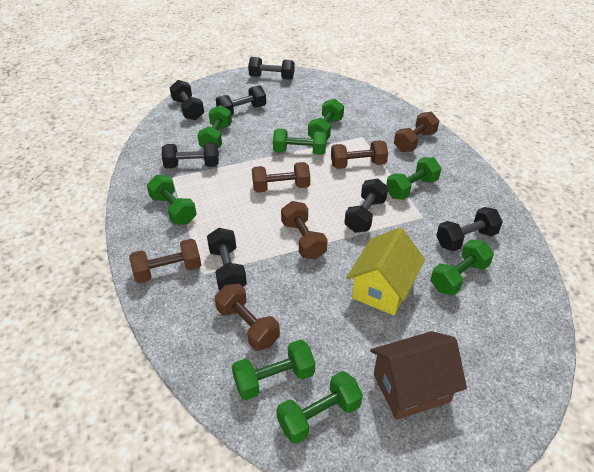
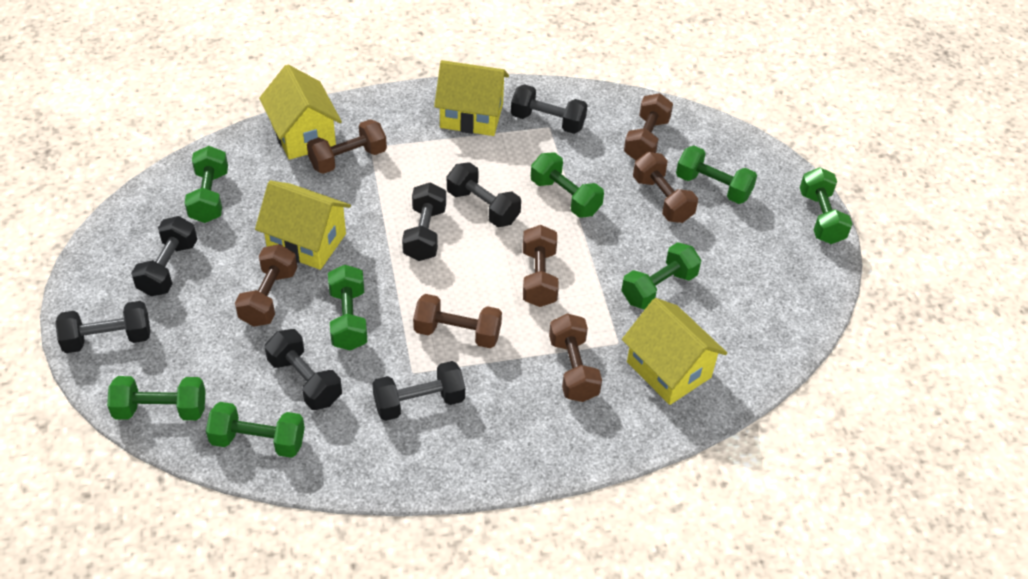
brown dumbbell: 6 -> 7
brown house: 1 -> 0
yellow house: 1 -> 4

